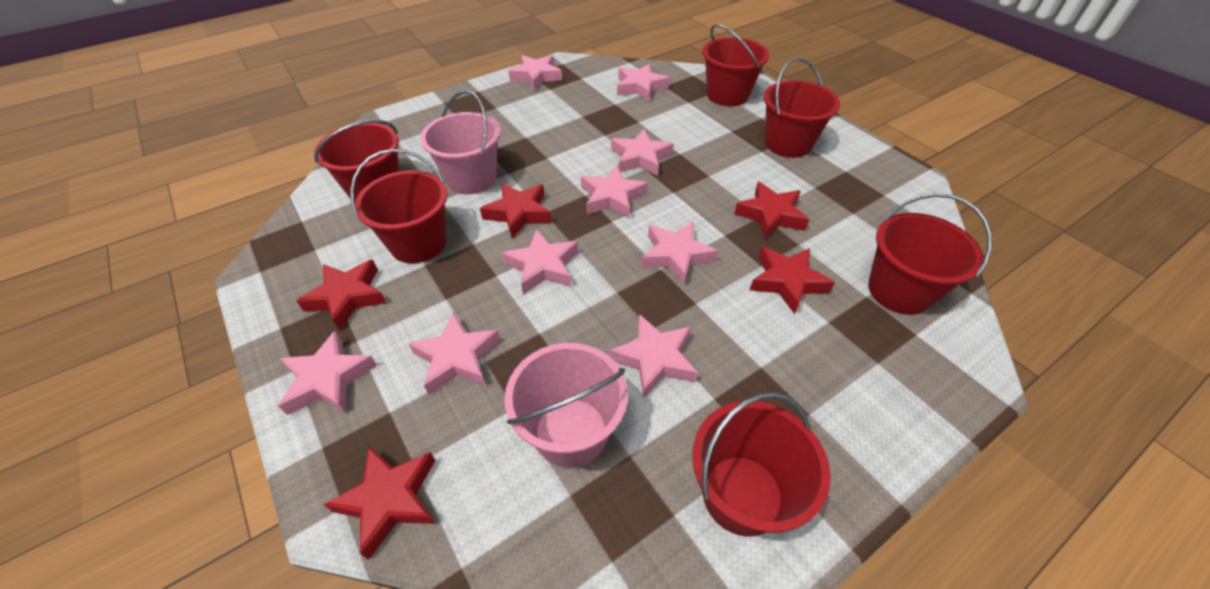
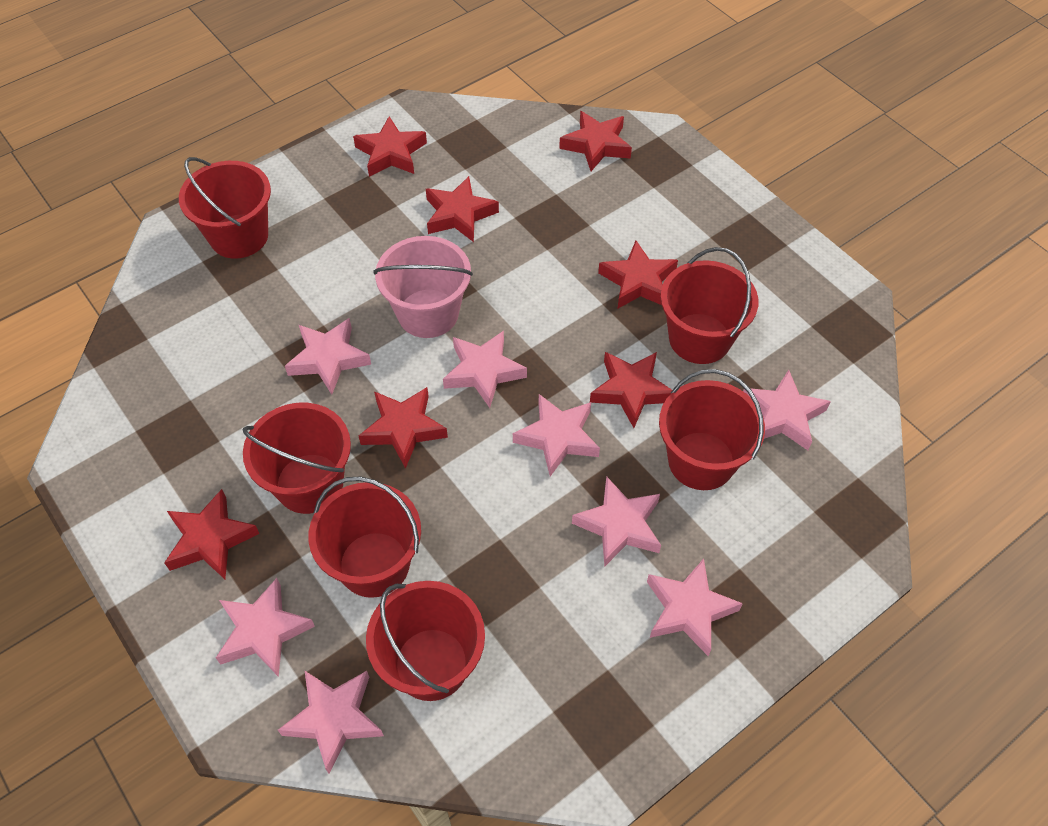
pink bucket: 2 -> 1
pink star: 9 -> 8
red star: 5 -> 7

